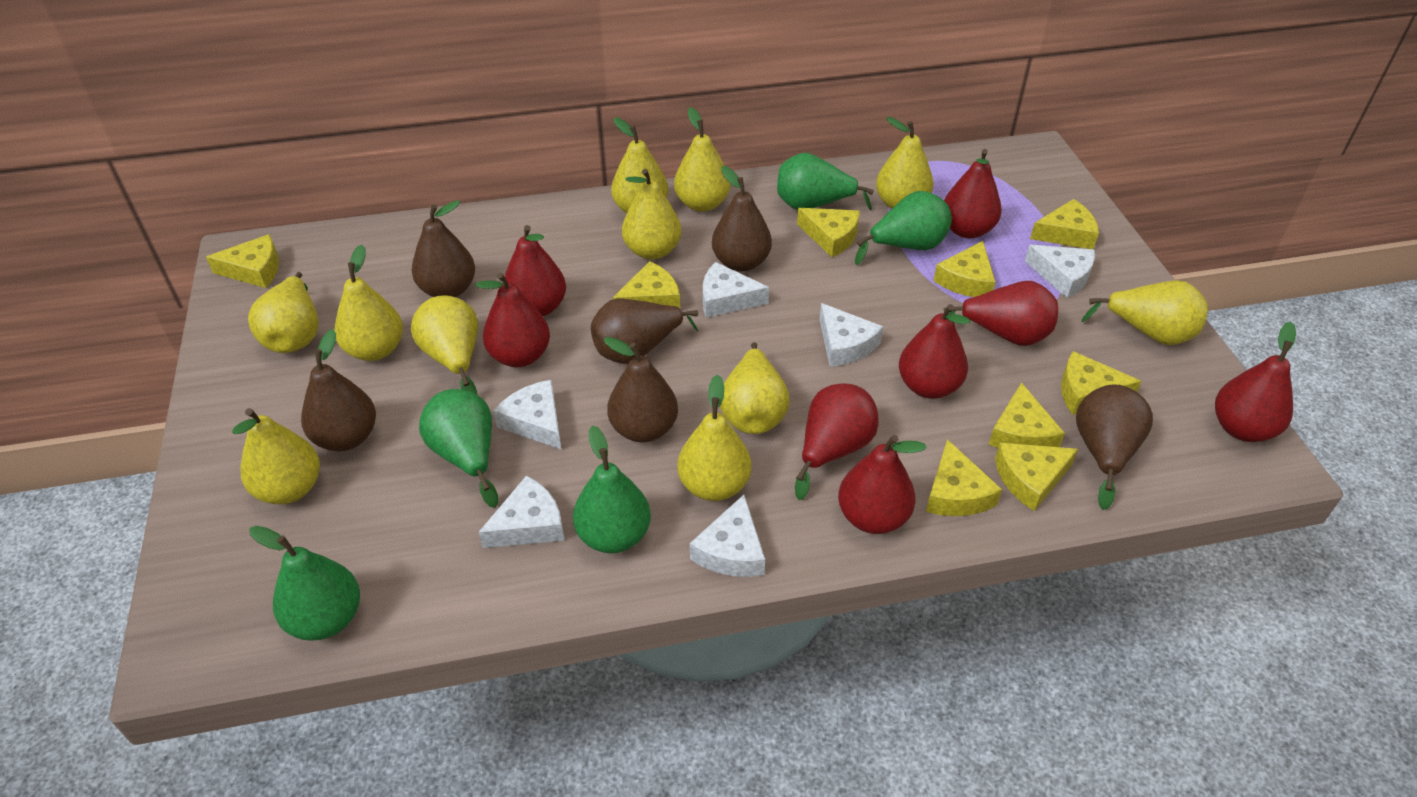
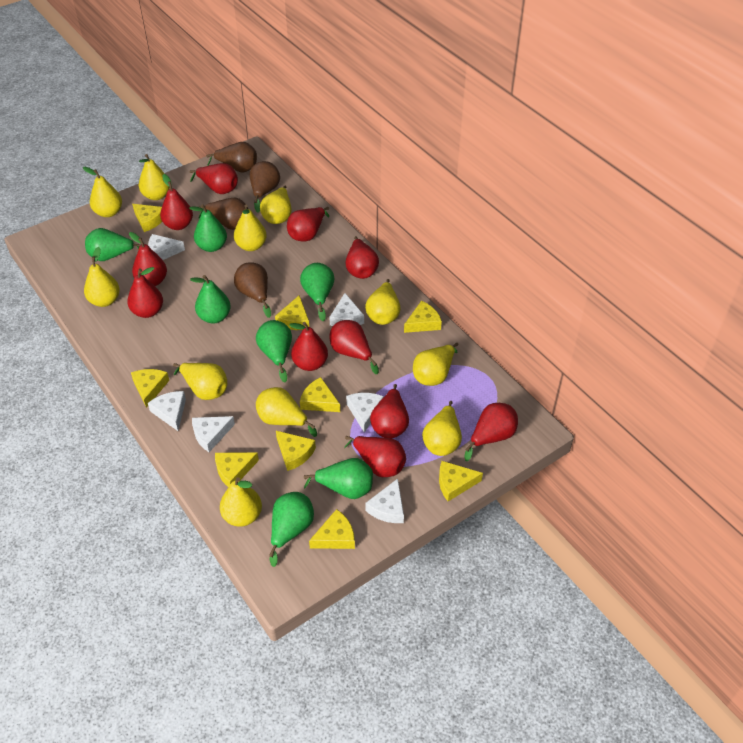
brown pear: 6 -> 4
green pear: 5 -> 7
red pear: 8 -> 11

